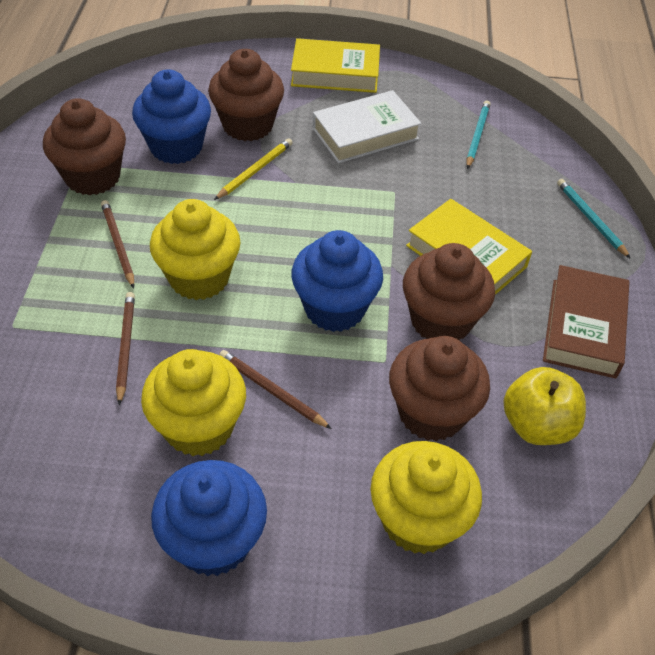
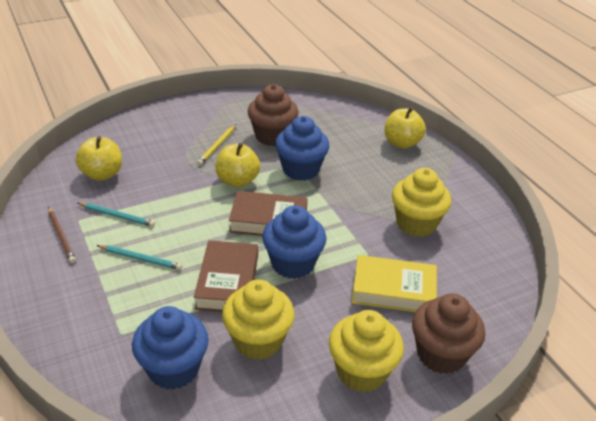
brown book: 1 -> 2
brown cupcake: 4 -> 2
brown pencil: 3 -> 1
white book: 1 -> 0
yellow apple: 1 -> 3
yellow book: 2 -> 1

